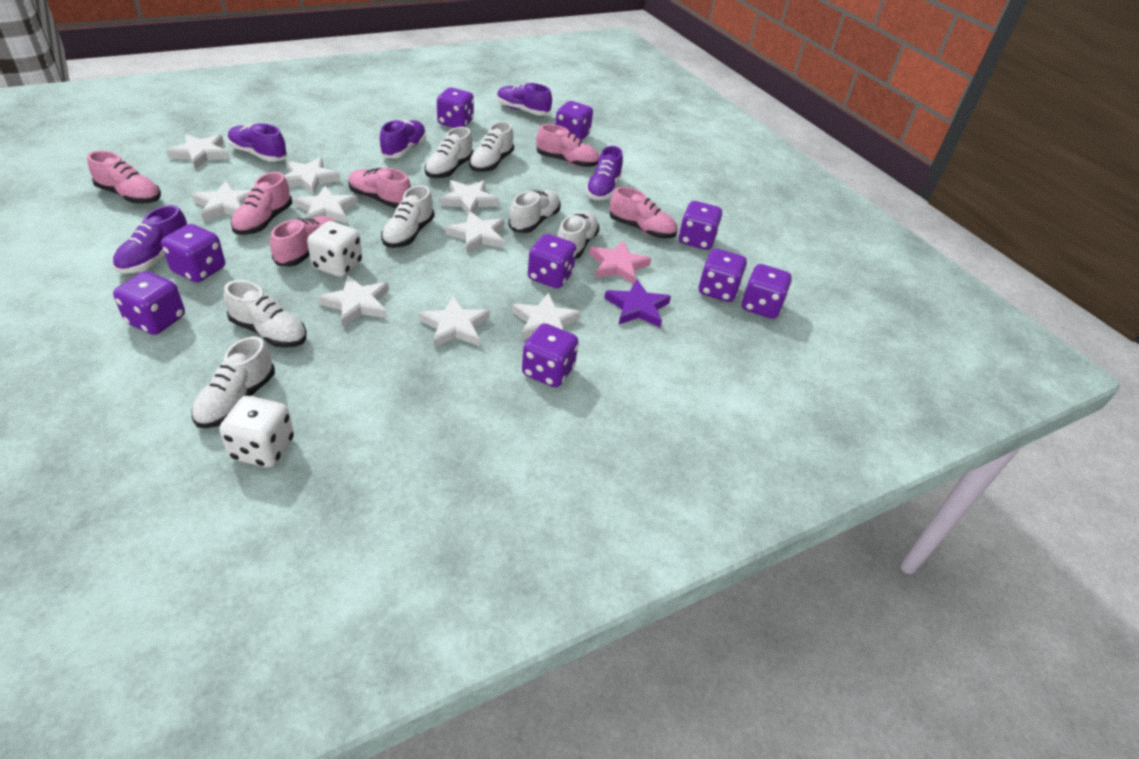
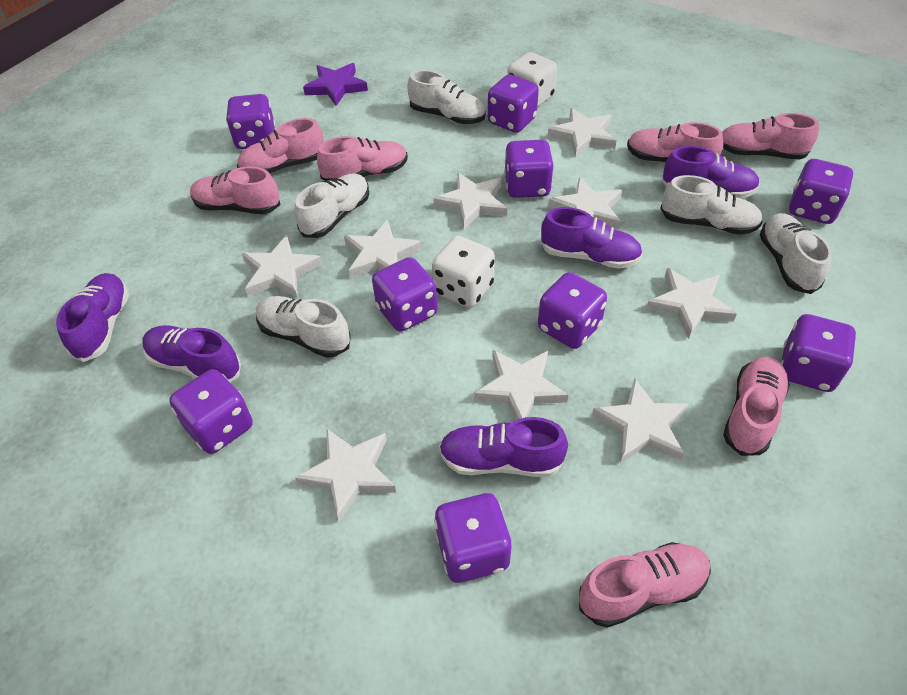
pink shoe: 6 -> 7
pink star: 1 -> 0
white shoe: 7 -> 5

